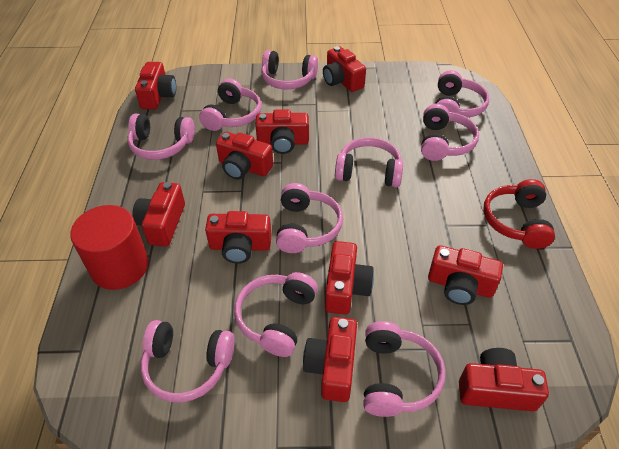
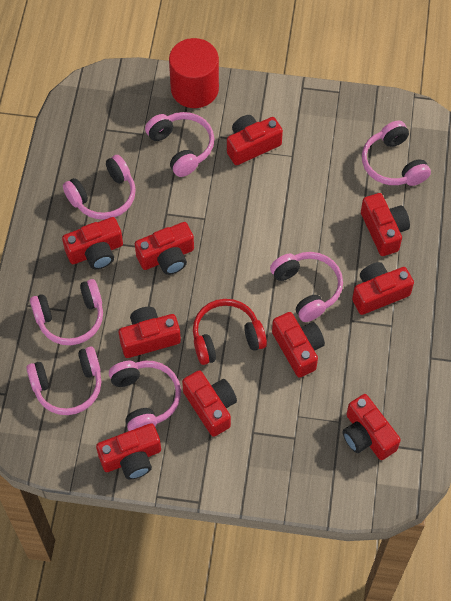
pink headphones: 10 -> 7

